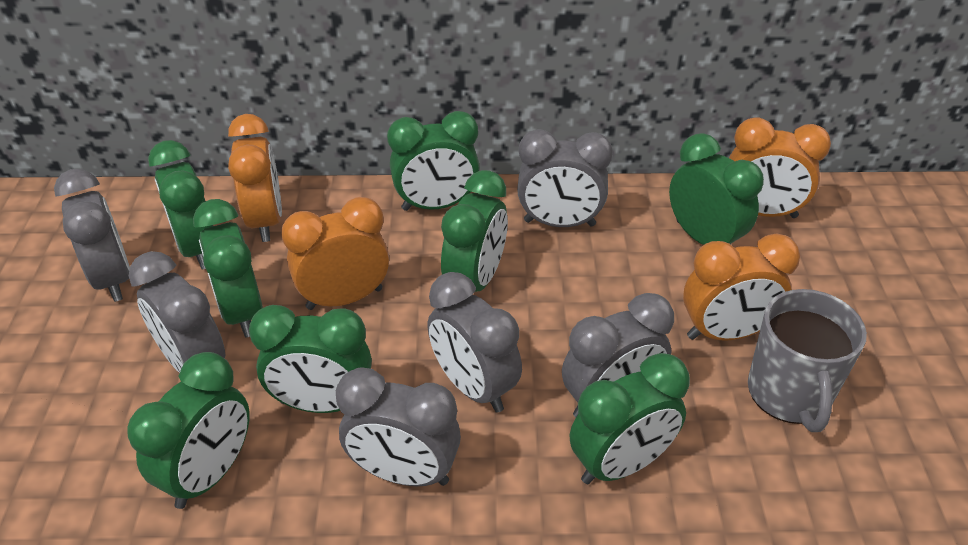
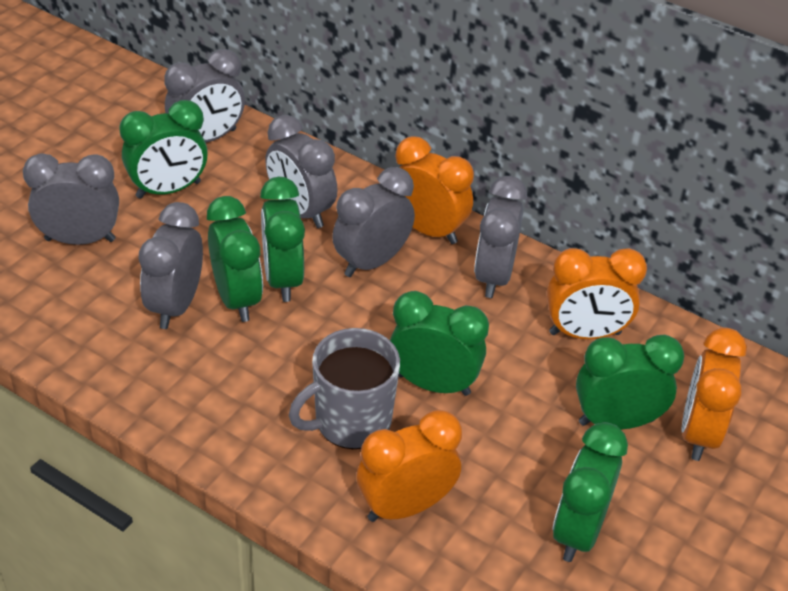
green clock: 8 -> 6

